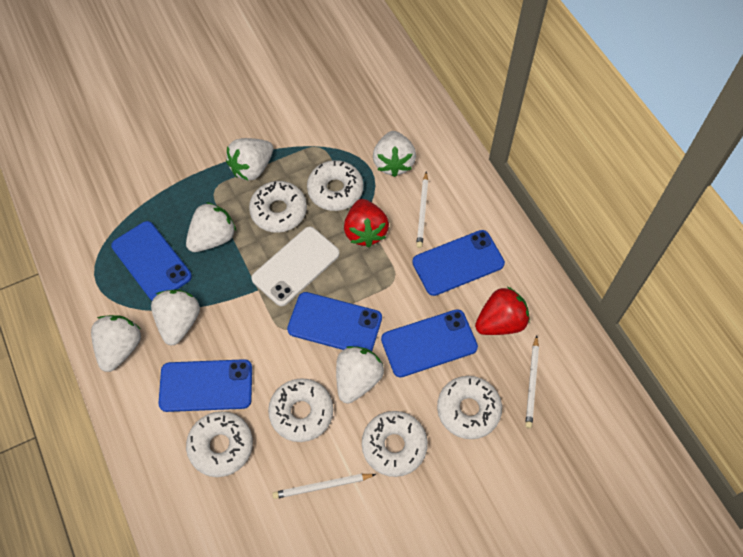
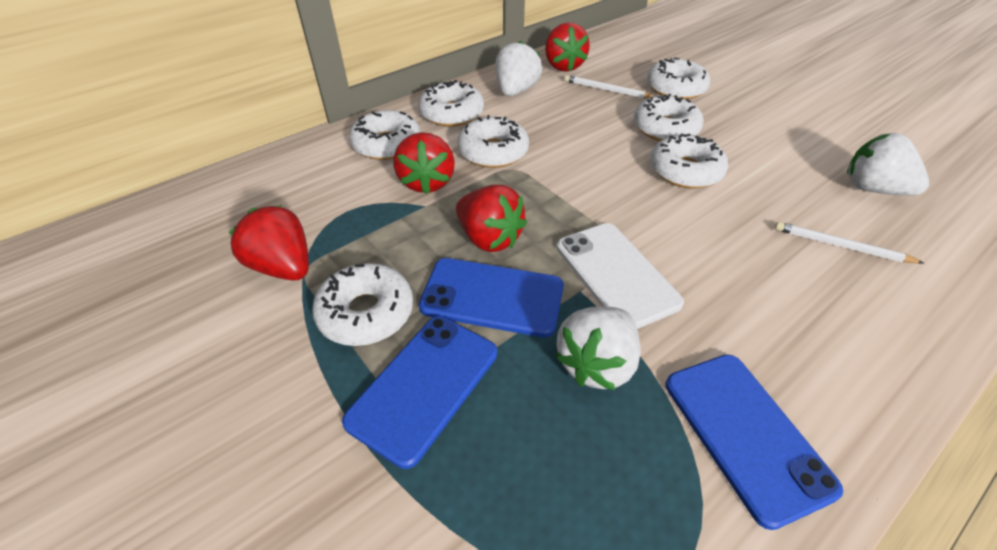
blue phone: 5 -> 3
red strawberry: 2 -> 4
white donut: 6 -> 7
white pencil: 3 -> 2
white strawberry: 6 -> 3

